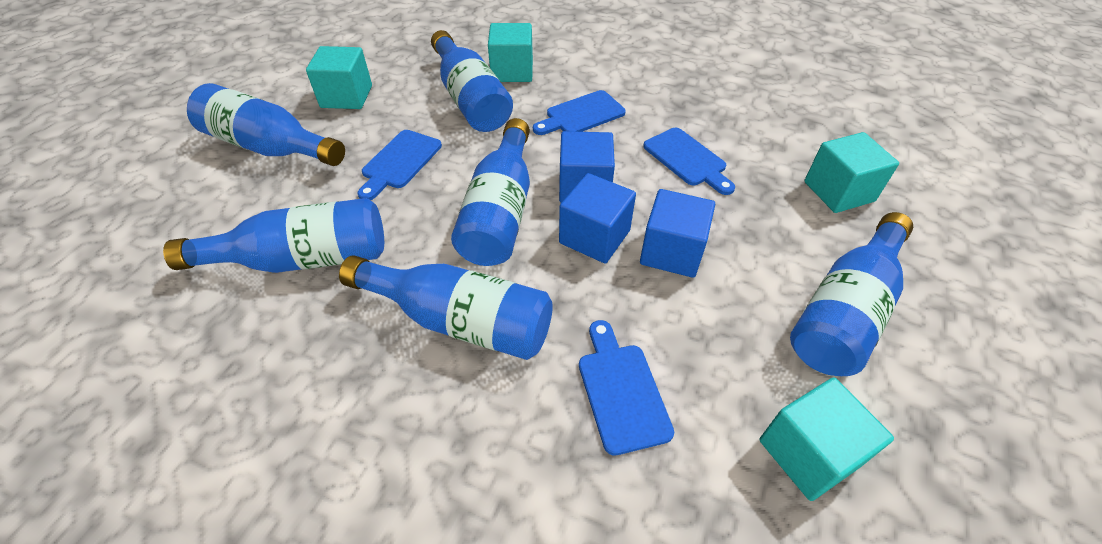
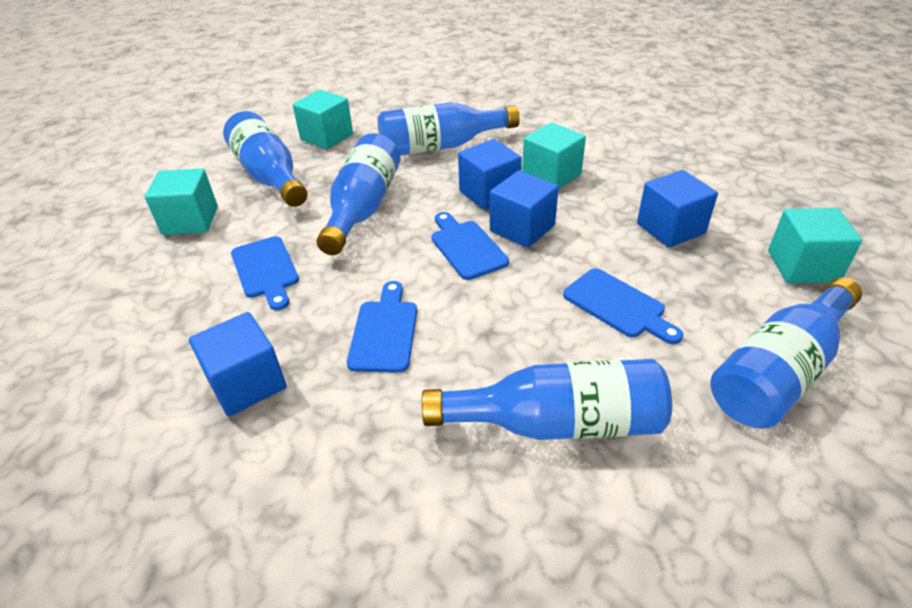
blue bottle: 6 -> 5
blue cube: 3 -> 4

